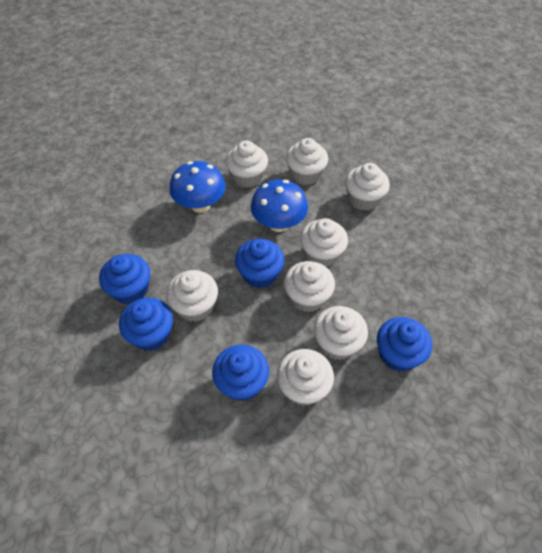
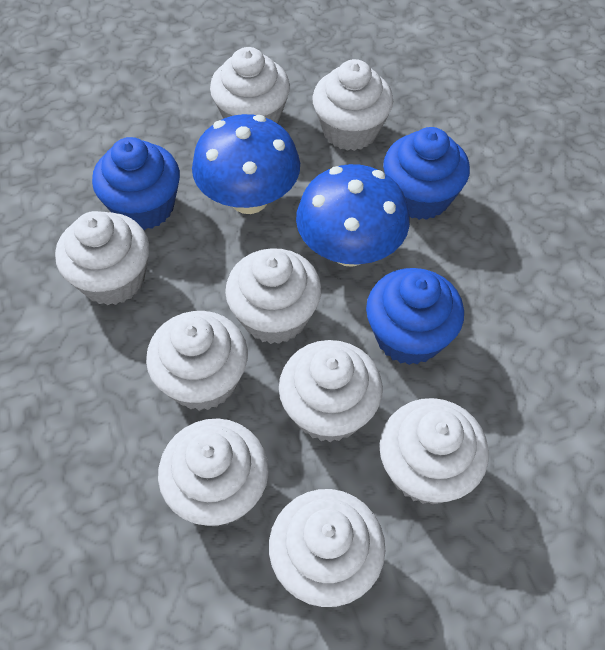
blue cupcake: 5 -> 3
white cupcake: 8 -> 9

